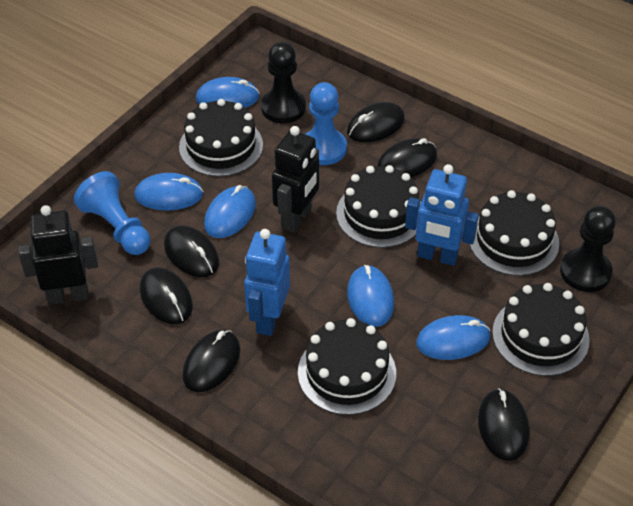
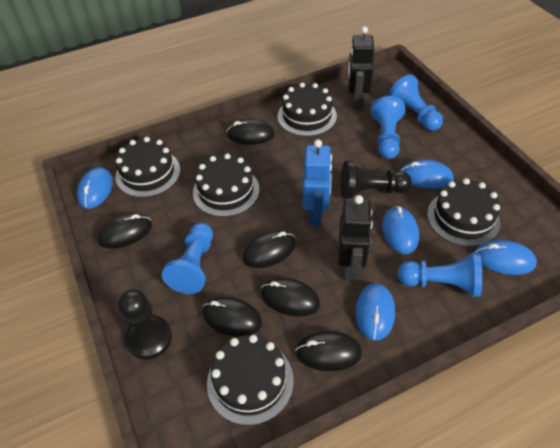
blue pawn: 2 -> 4
blue robot: 2 -> 1

